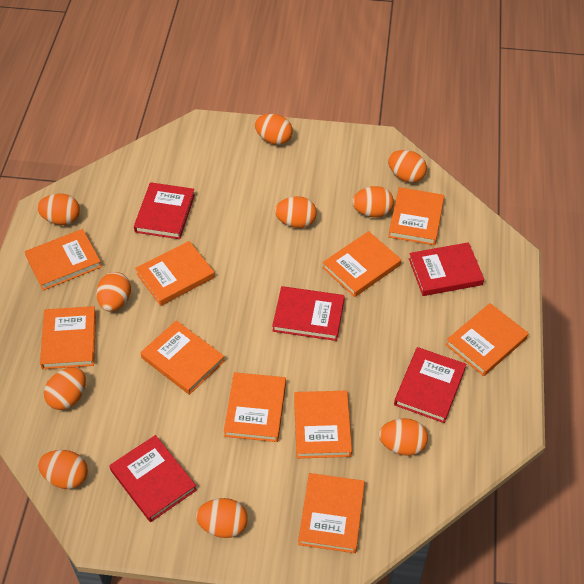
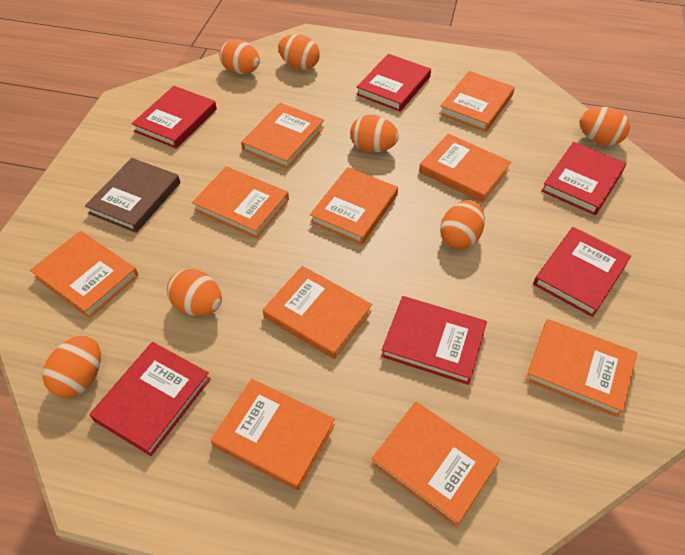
brown book: 0 -> 1
orange egg: 10 -> 7
red book: 5 -> 6

